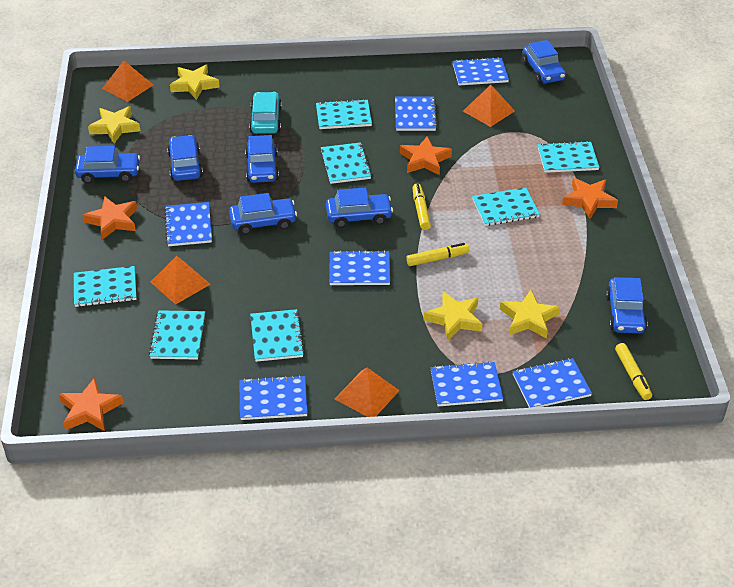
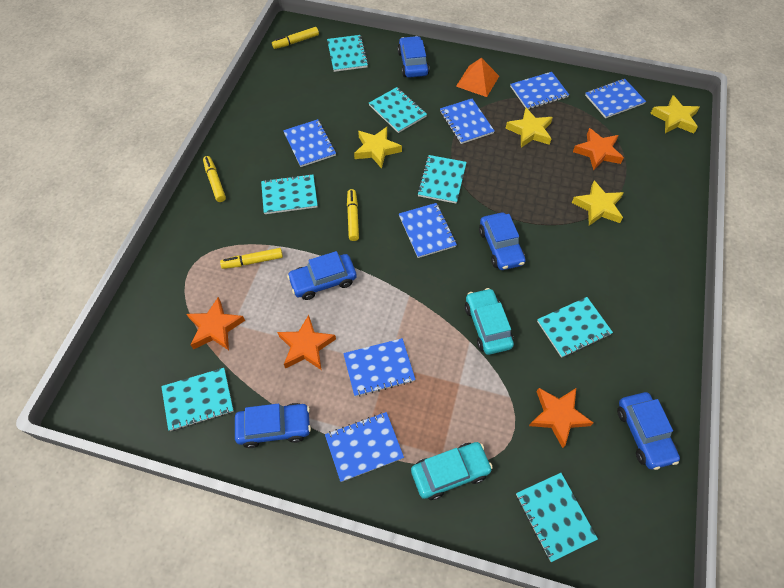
blue car: 7 -> 5
orange pyramid: 4 -> 1
turquoise car: 1 -> 2
yellow marker: 3 -> 4

